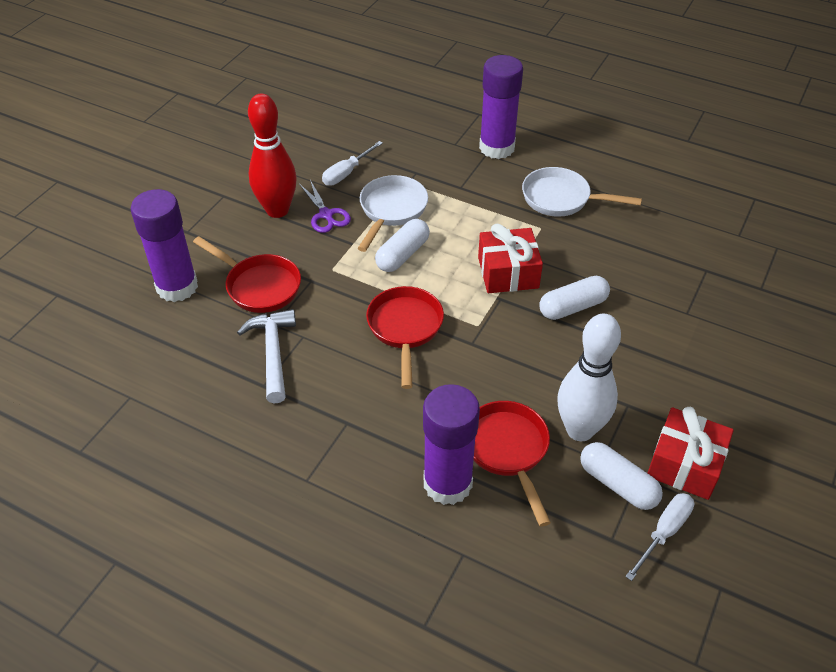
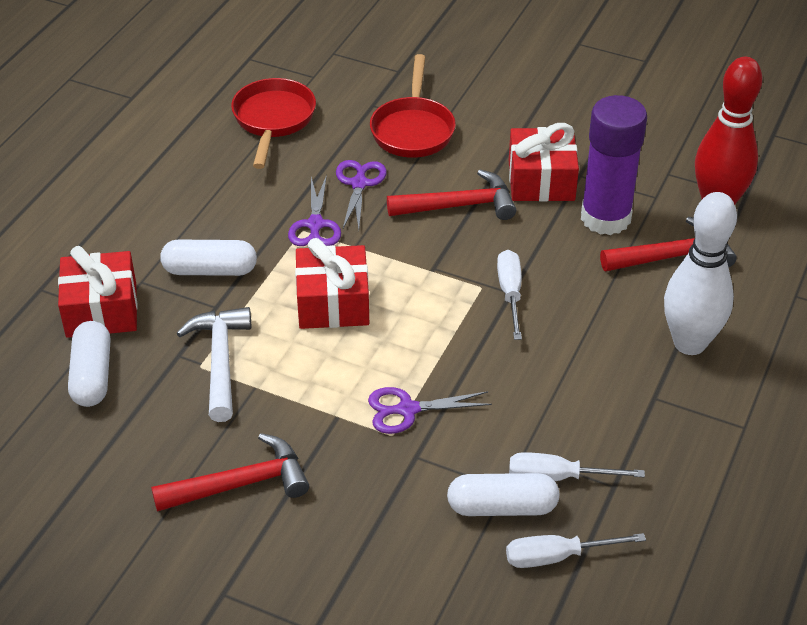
purple glue stick: 3 -> 1
purple scissors: 1 -> 3
red gift: 2 -> 3
red hammer: 0 -> 3
red pan: 3 -> 2
white pan: 2 -> 0
white screwdriver: 2 -> 3

